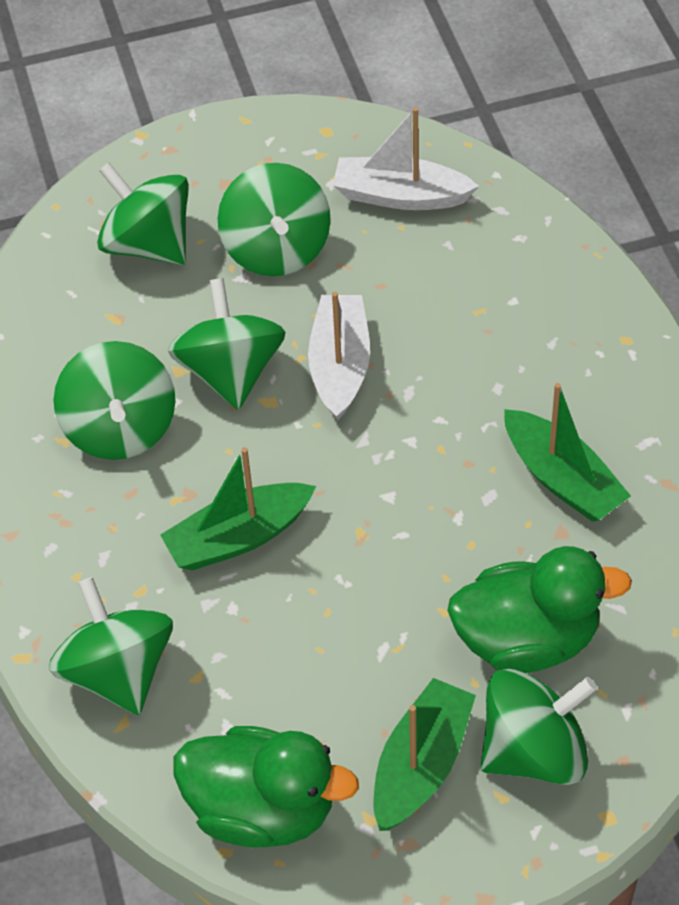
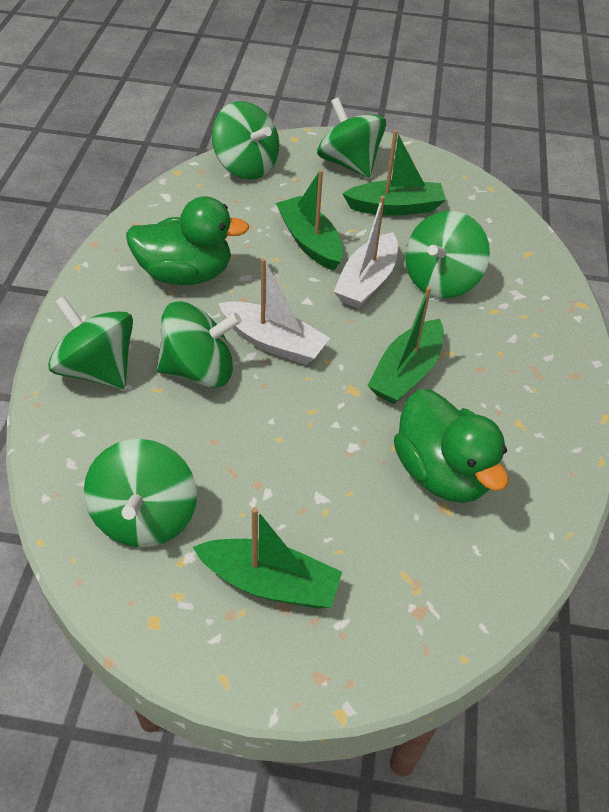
green boat: 3 -> 4

